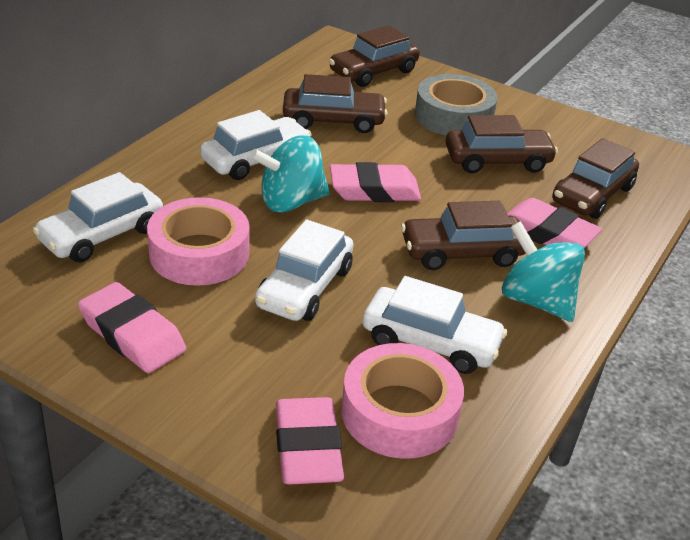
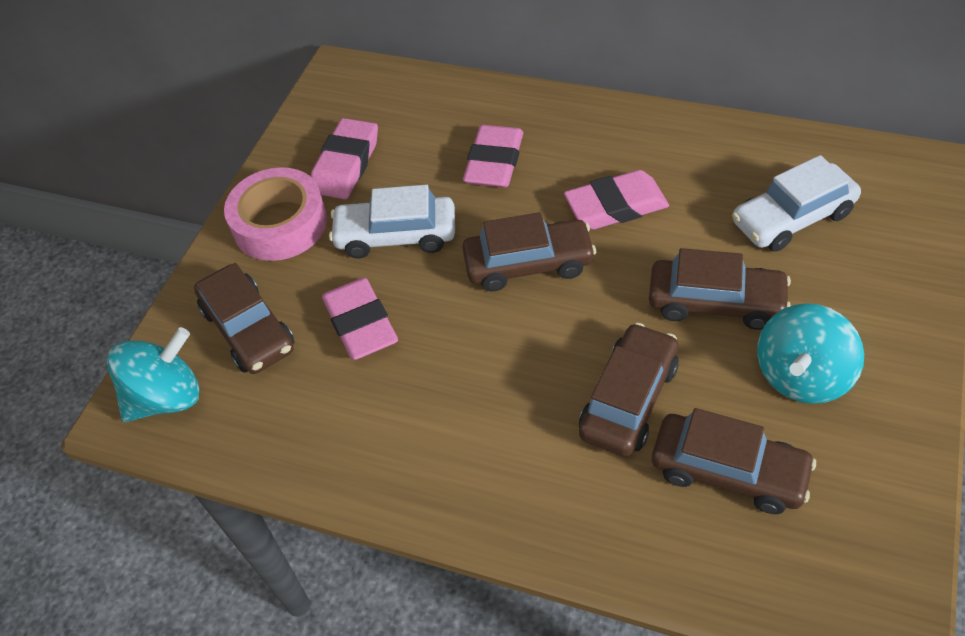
grey tape: 1 -> 0
pink tape: 2 -> 1
white car: 4 -> 2

